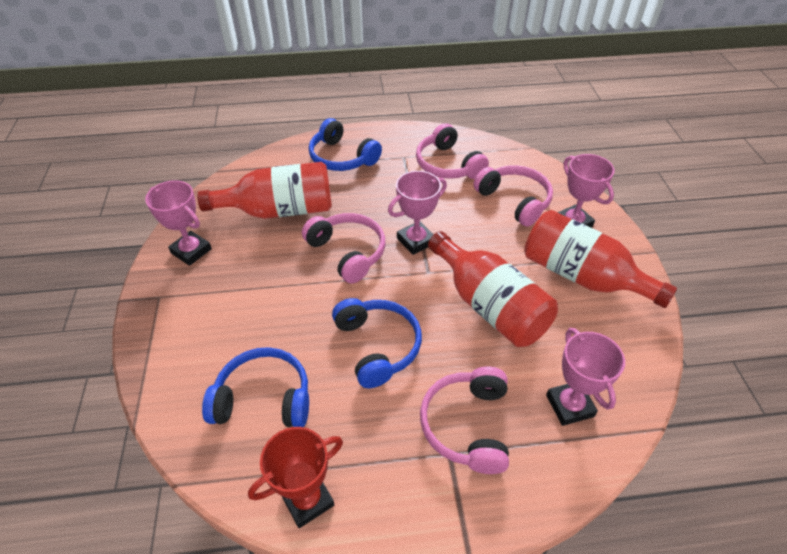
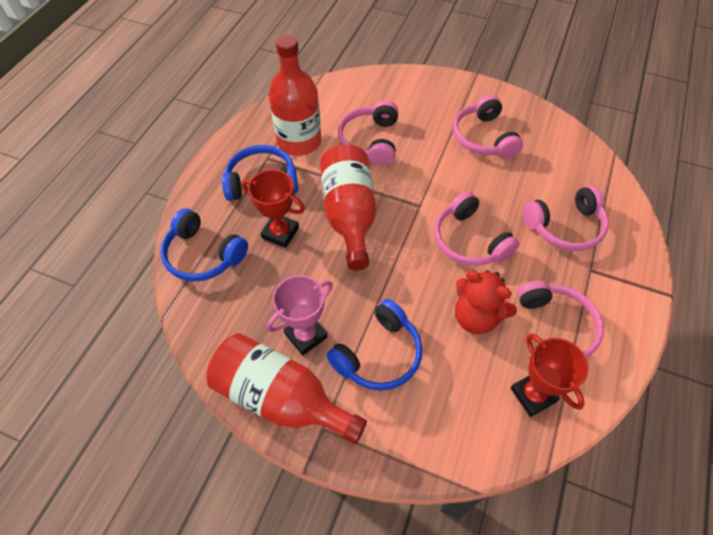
pink headphones: 4 -> 5
pink trophy: 4 -> 1
red teddy bear: 0 -> 1
red trophy: 1 -> 2

